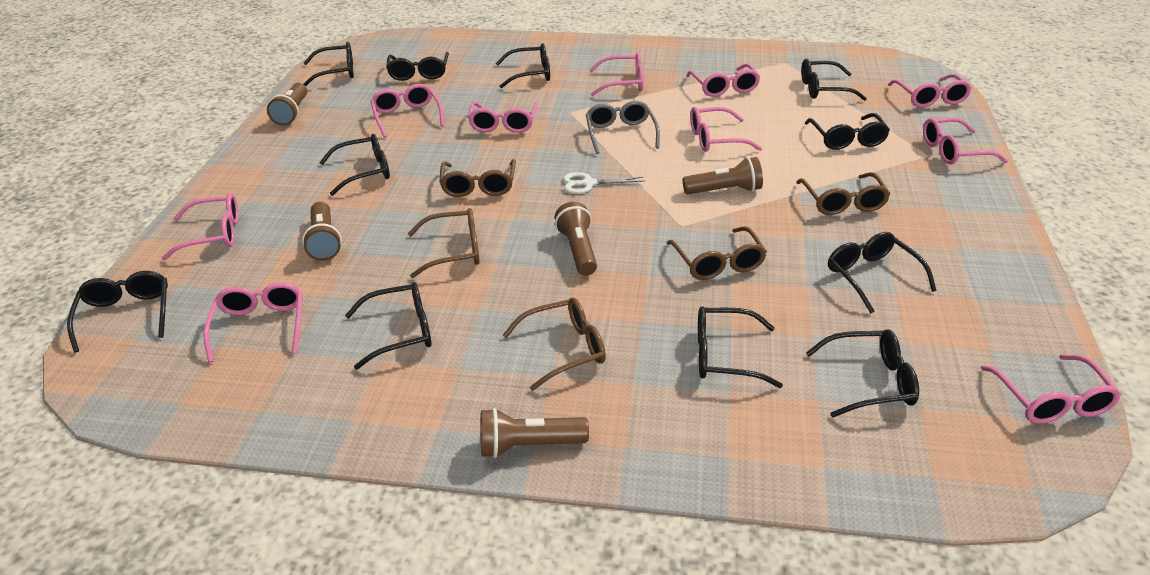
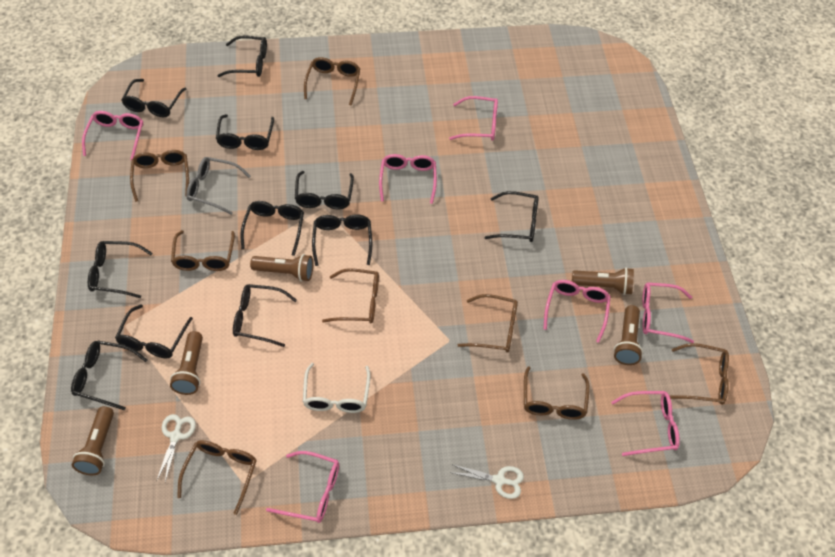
brown glasses: 5 -> 8
pink glasses: 10 -> 7
white glasses: 0 -> 1
white scissors: 1 -> 2

